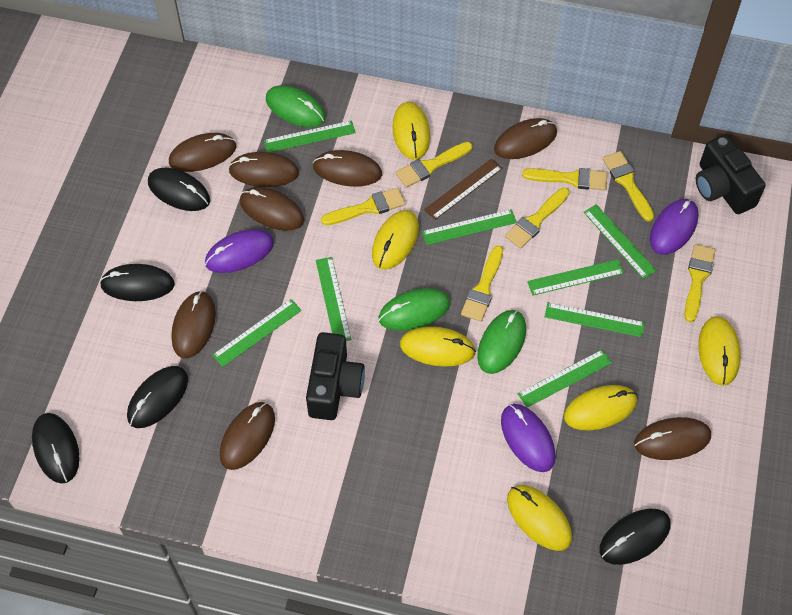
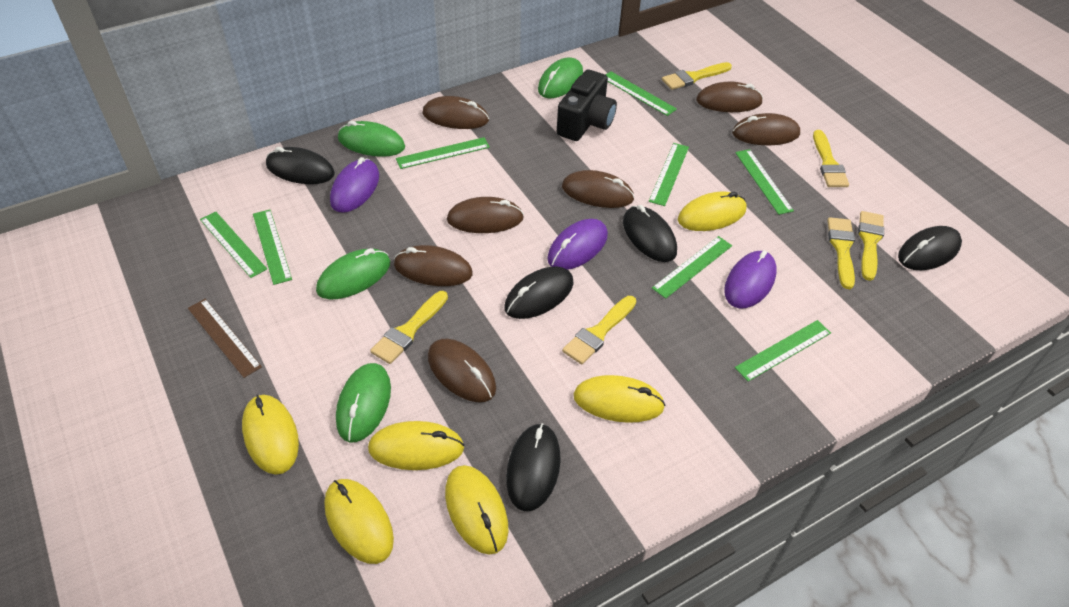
black camera: 2 -> 1
brown mouse: 8 -> 7
green mouse: 3 -> 4
yellow brush: 7 -> 6

